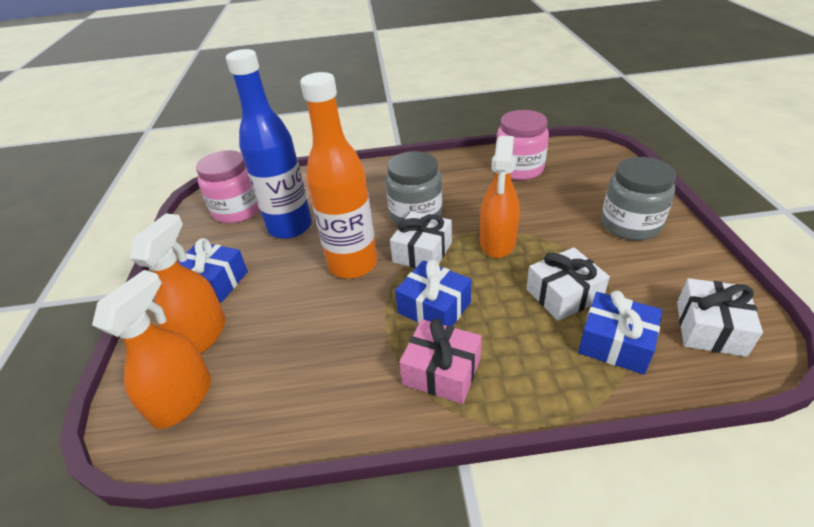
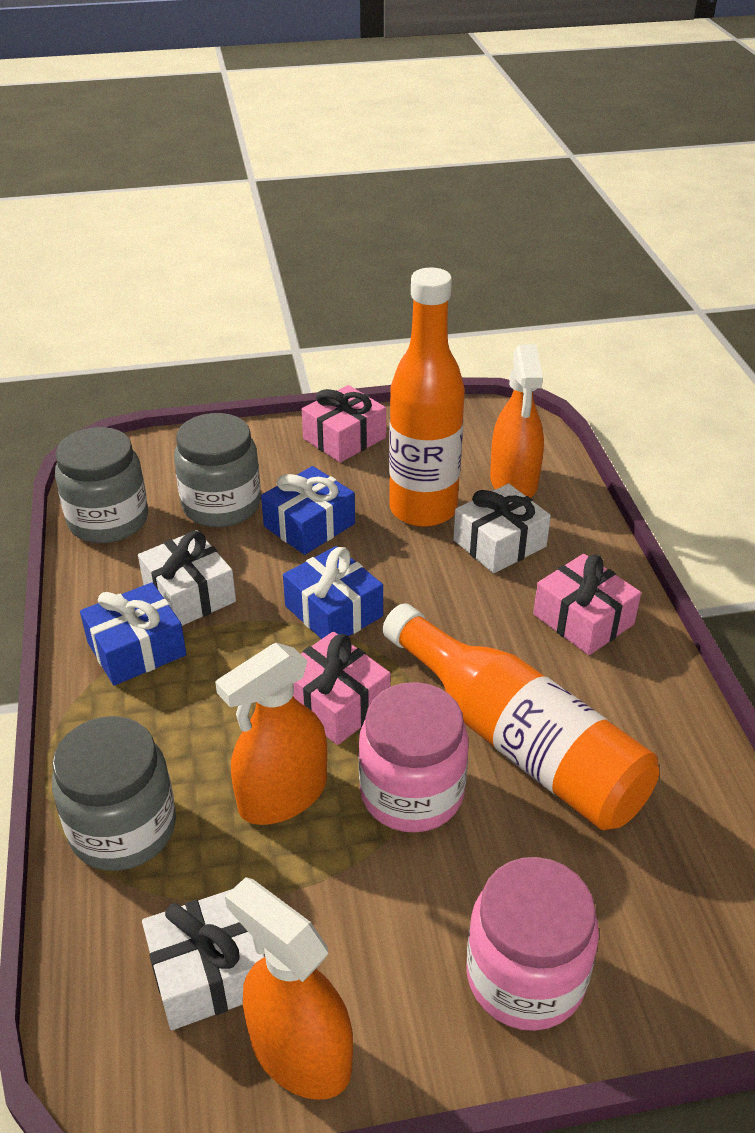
blue bottle: 1 -> 0
grey jar: 2 -> 3
orange bottle: 1 -> 2
pink gift: 1 -> 3

